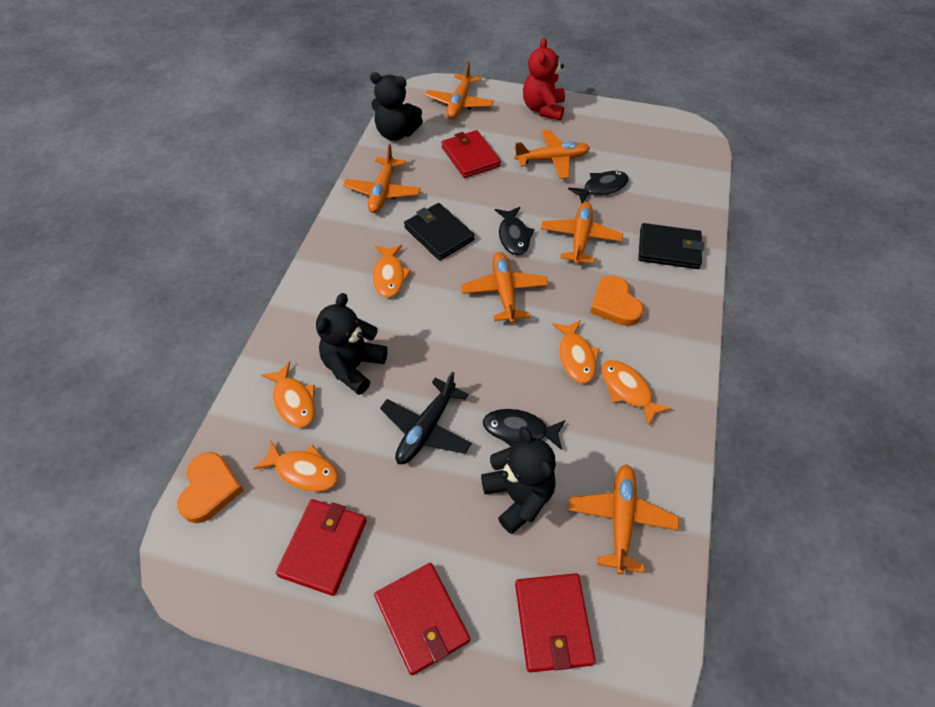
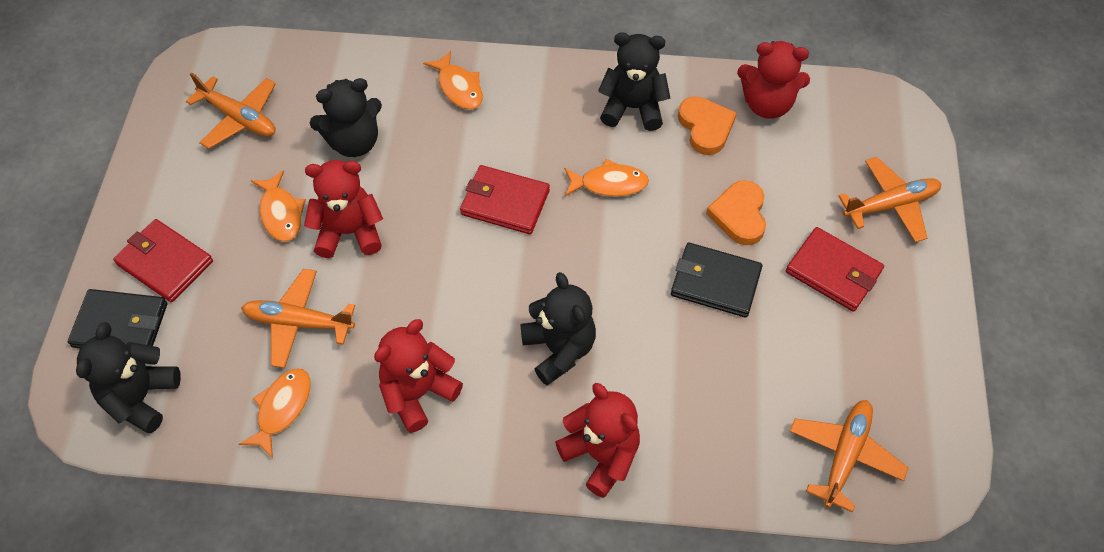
black fish: 3 -> 0
black plane: 1 -> 0
black teddy bear: 3 -> 4
orange fish: 5 -> 4
orange plane: 6 -> 4
red teddy bear: 1 -> 4
red wallet: 4 -> 3

